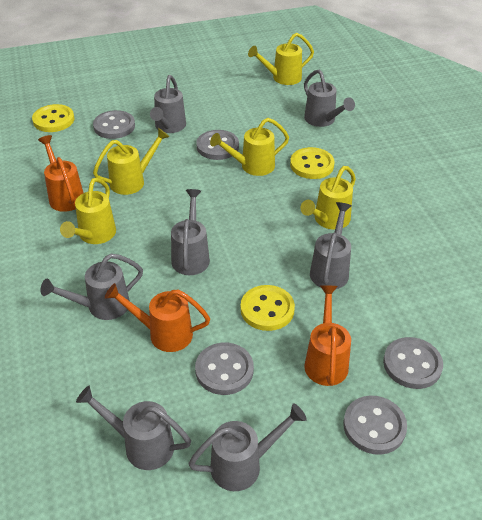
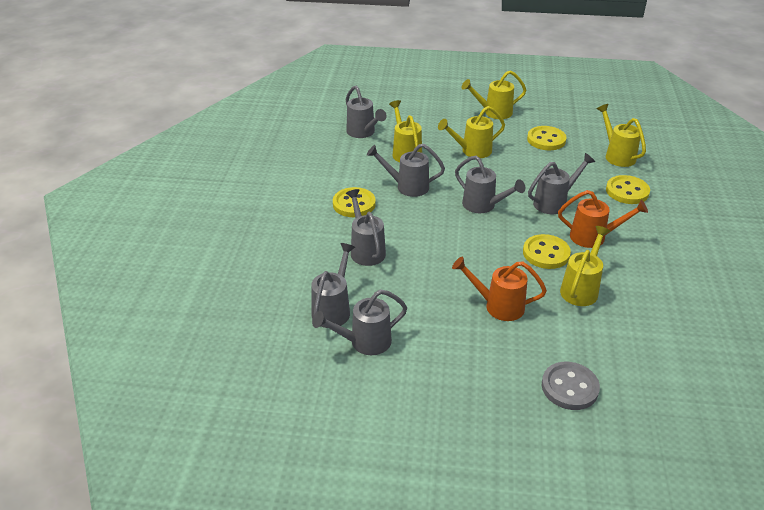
grey button: 5 -> 1
orange watering can: 3 -> 2
yellow button: 3 -> 4

